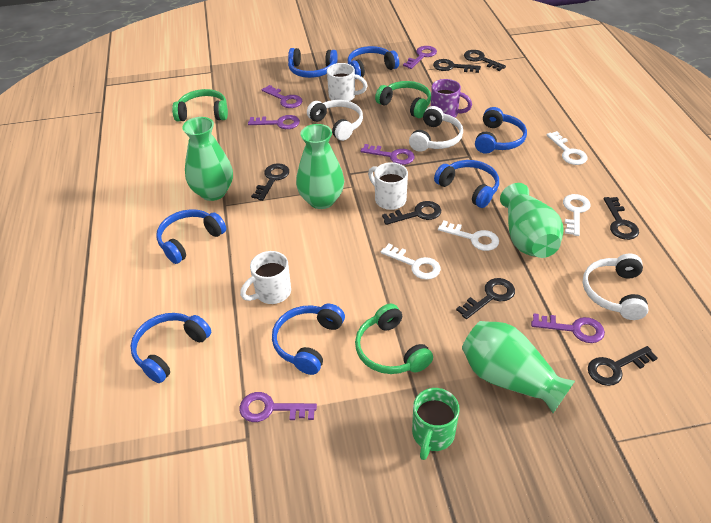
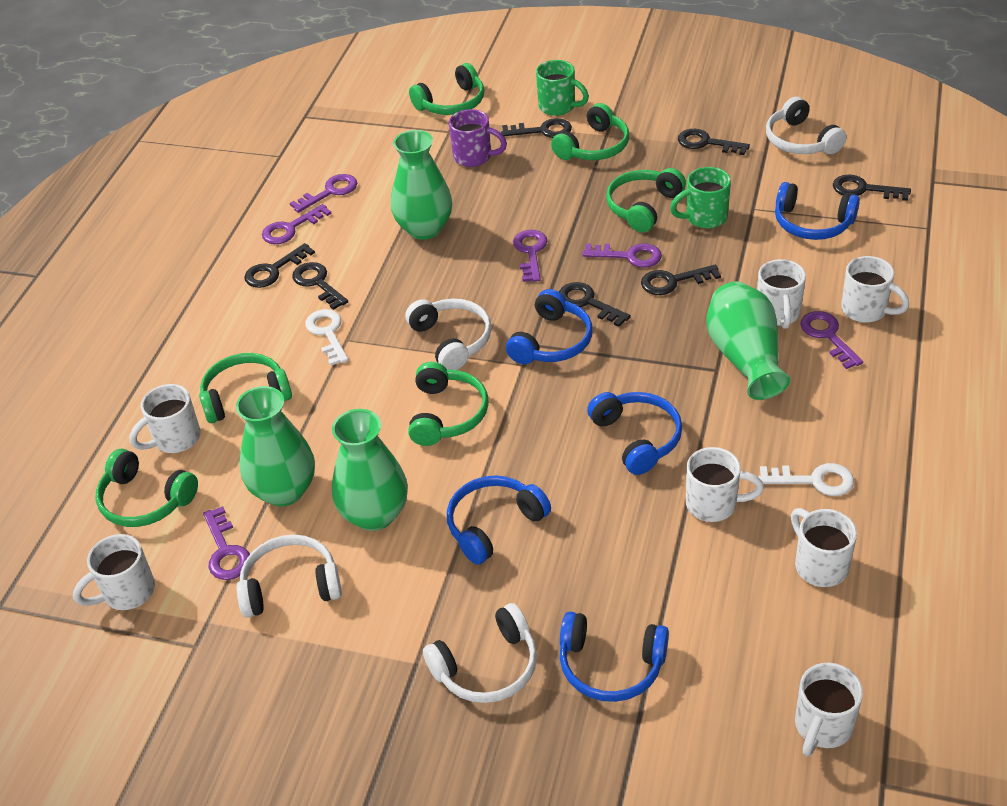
blue headphones: 7 -> 5
green headphones: 3 -> 6
green mug: 1 -> 2
white headphones: 3 -> 4
white key: 4 -> 2
white mug: 3 -> 7

